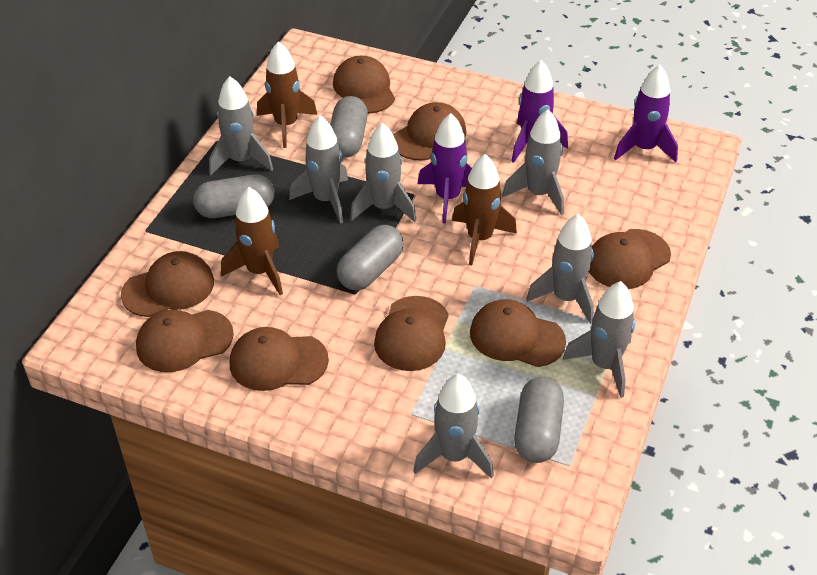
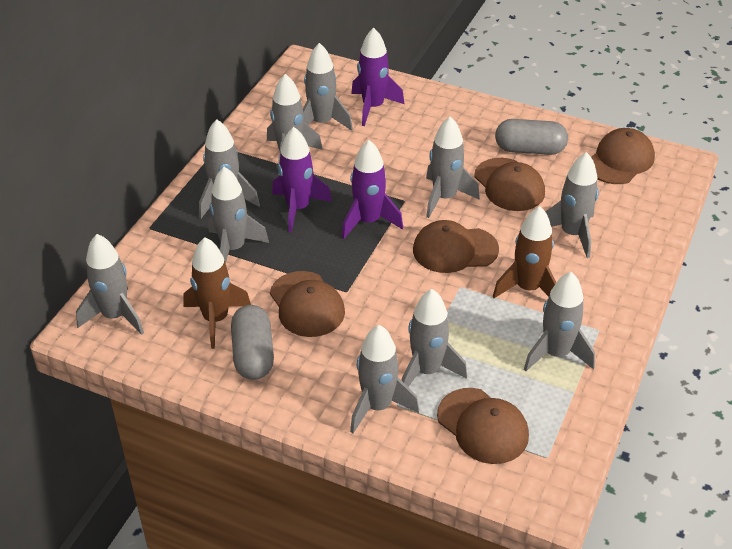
brown cap: 8 -> 5
brown rocket: 3 -> 2
grey capsule: 4 -> 2
grey rocket: 7 -> 10

